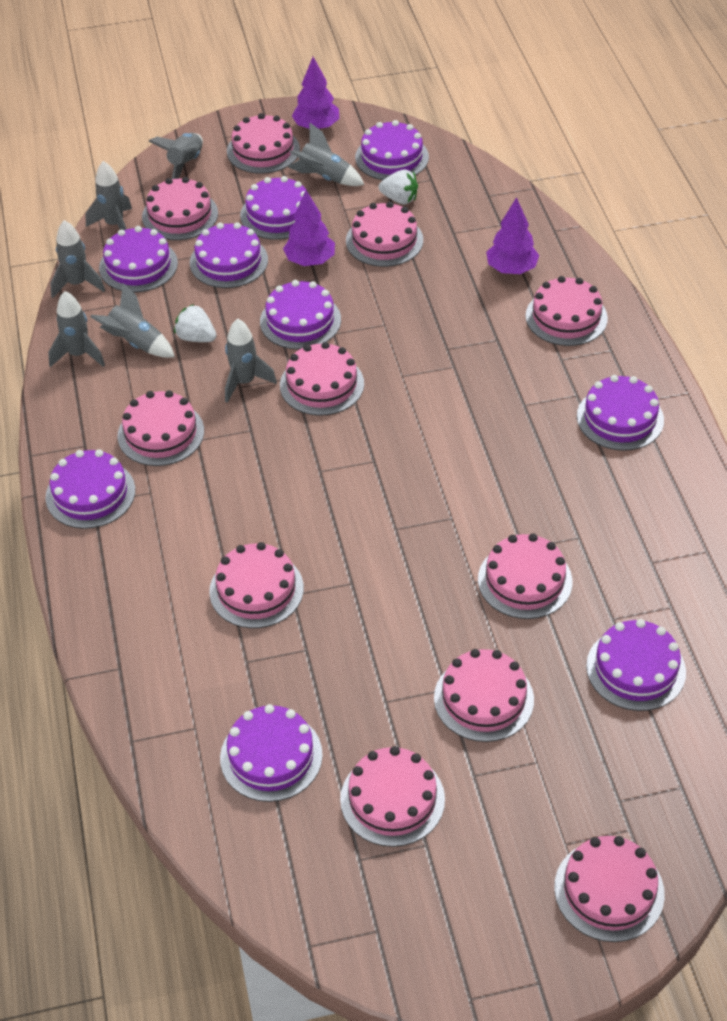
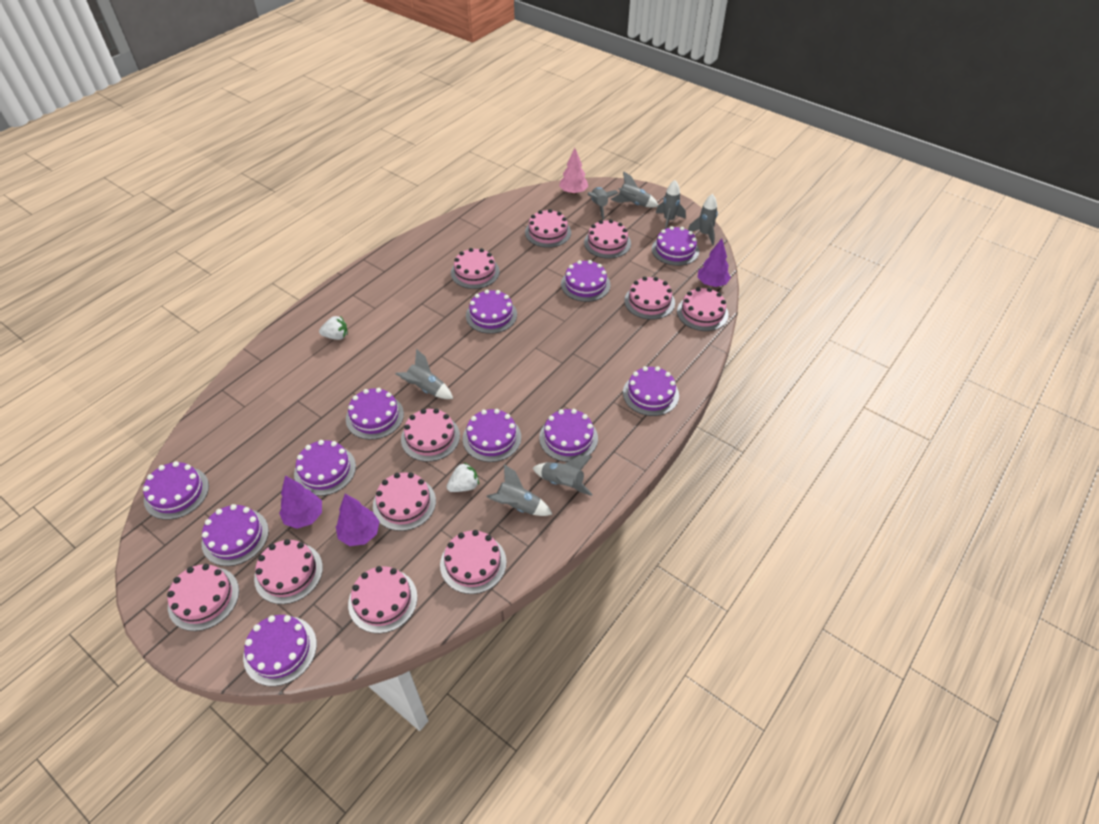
pink tree: 0 -> 1
purple cake: 9 -> 11

